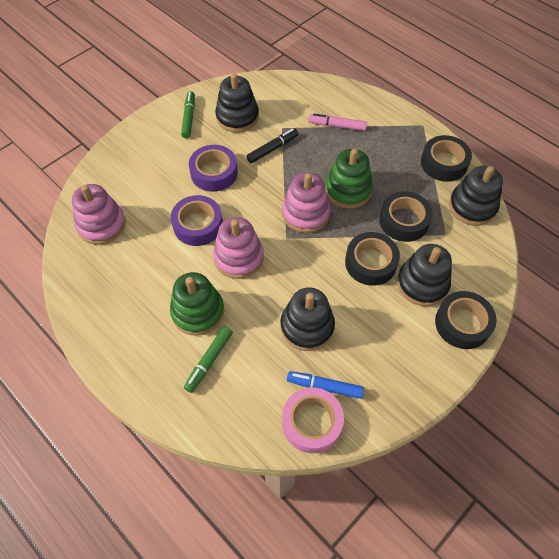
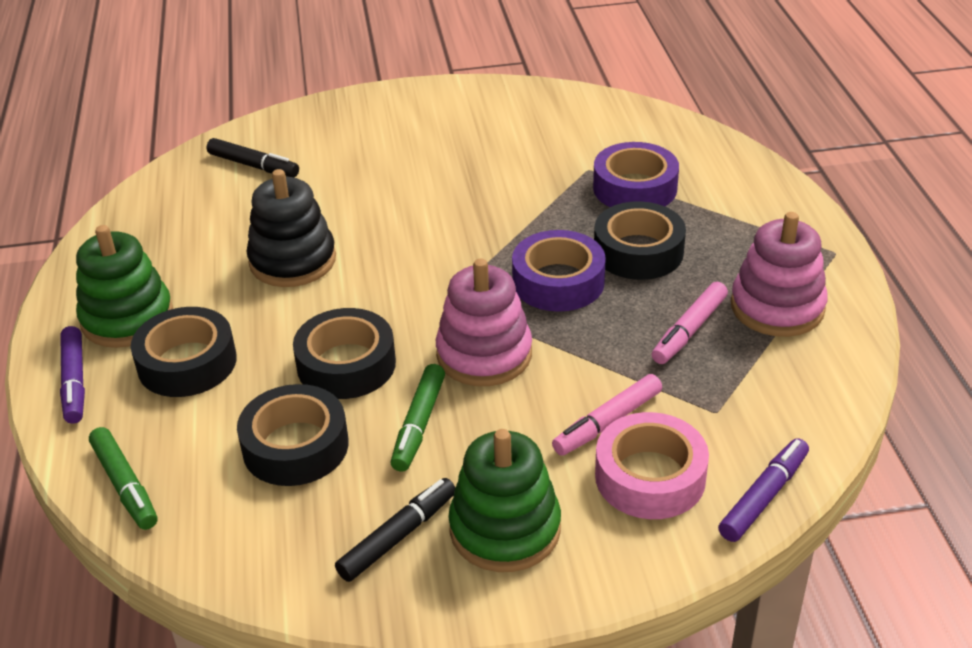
black marker: 1 -> 2
black stacking toy: 4 -> 1
blue marker: 1 -> 0
pink marker: 1 -> 2
pink stacking toy: 3 -> 2
purple marker: 0 -> 2

